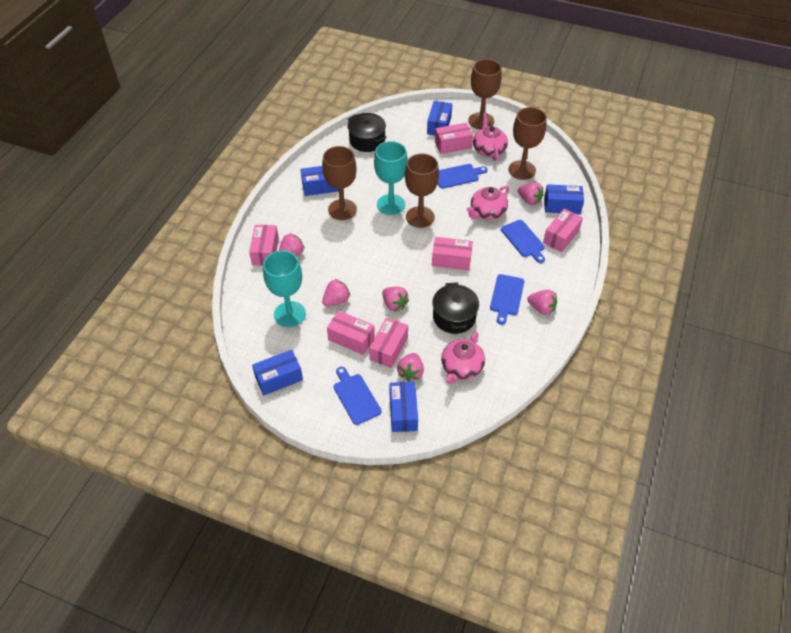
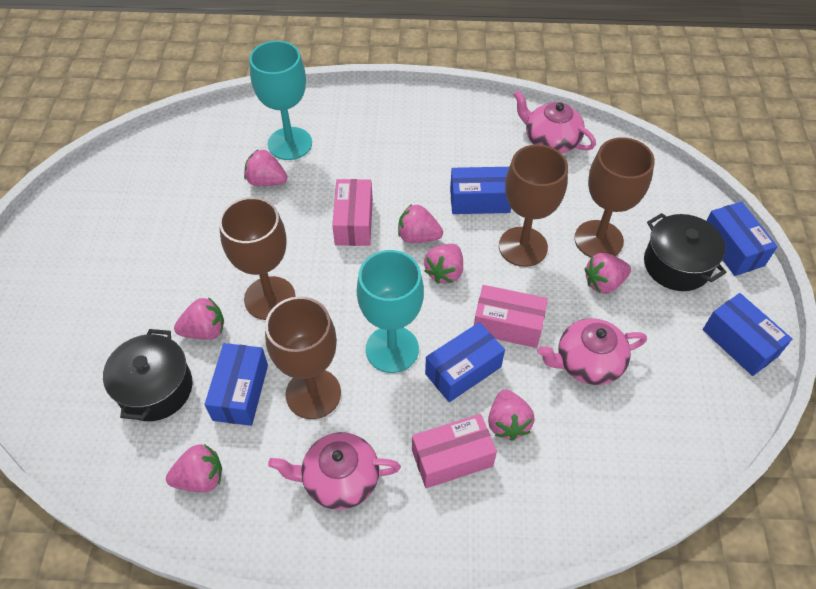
blue cutting board: 4 -> 0
pink box: 6 -> 3
pink strawberry: 6 -> 7

